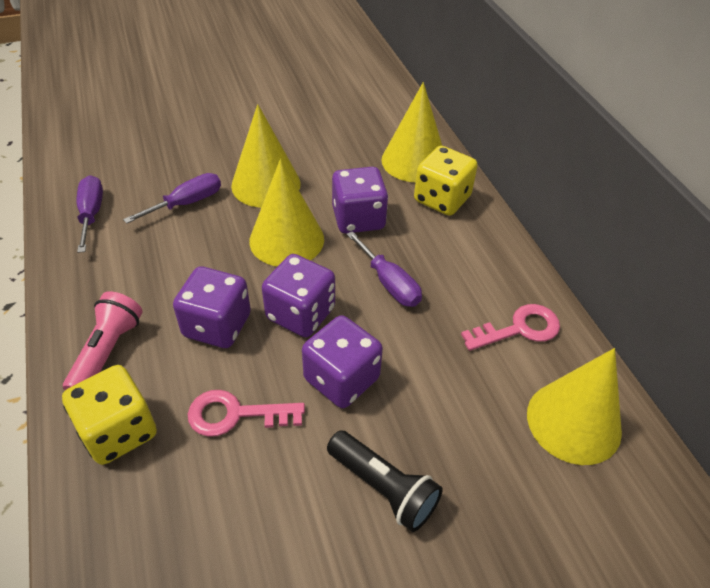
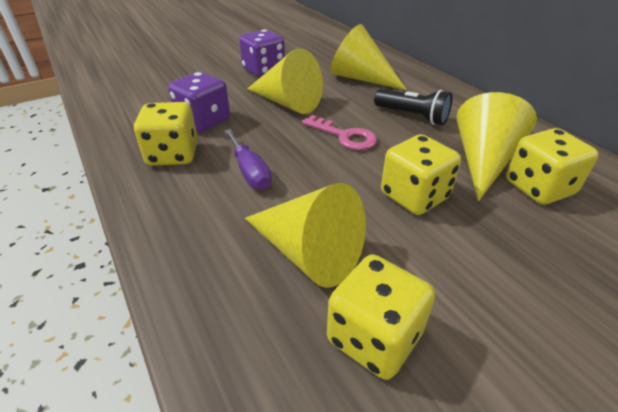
pink flashlight: 1 -> 0
pink key: 2 -> 1
purple dice: 4 -> 2
purple screwdriver: 3 -> 1
yellow dice: 2 -> 4

